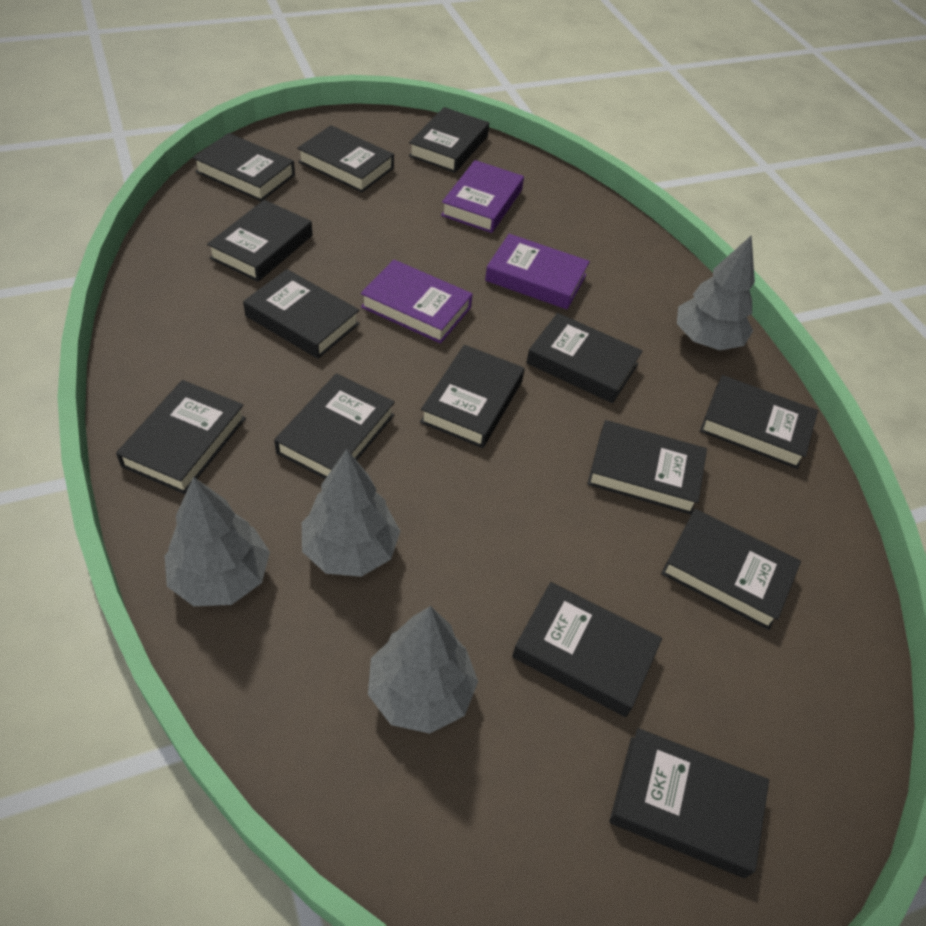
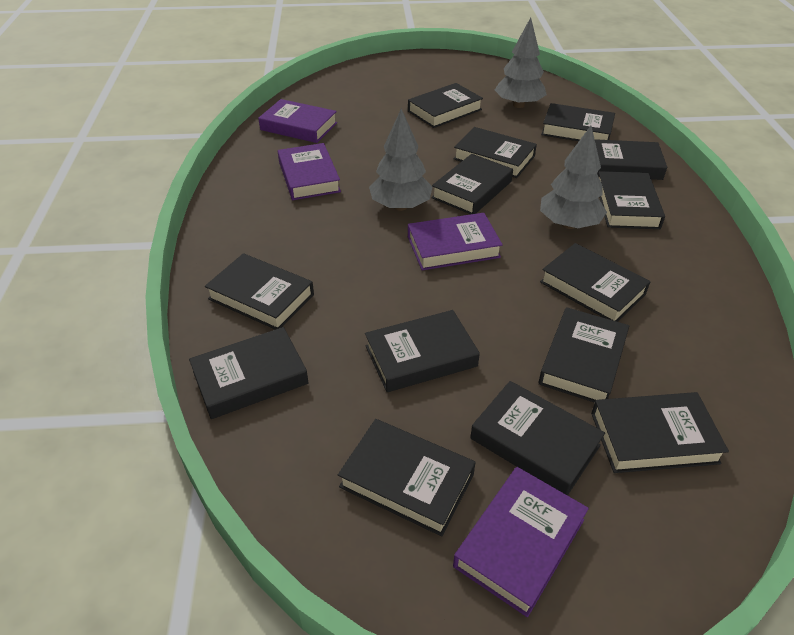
grey tree: 4 -> 3
purple book: 3 -> 4

